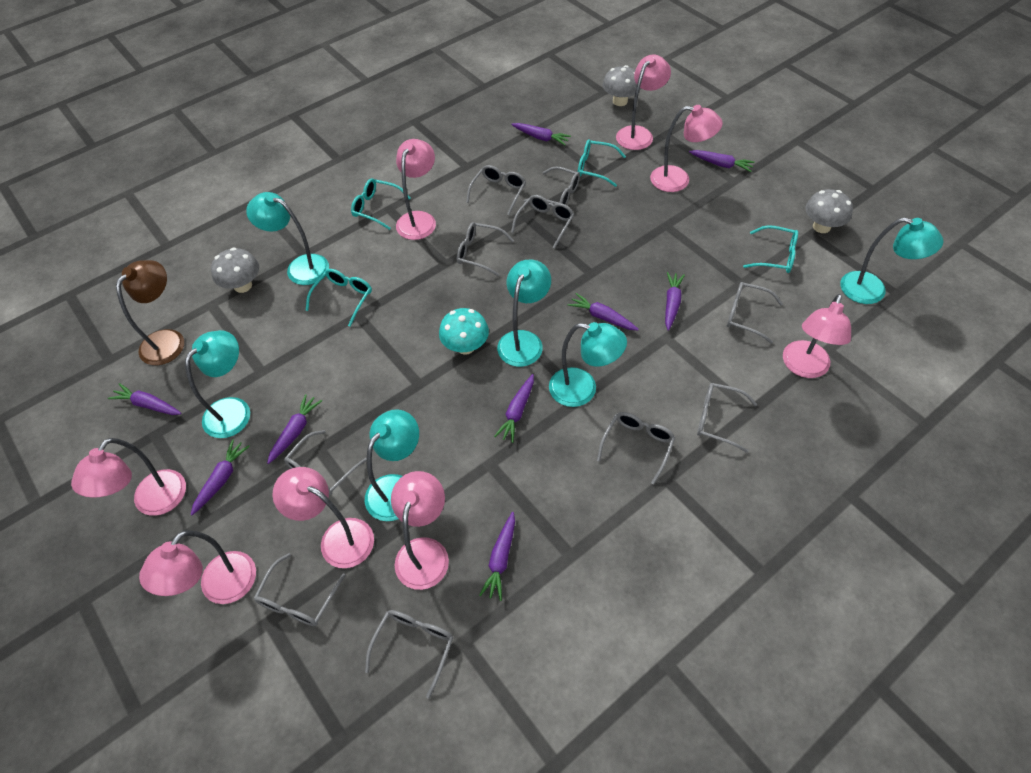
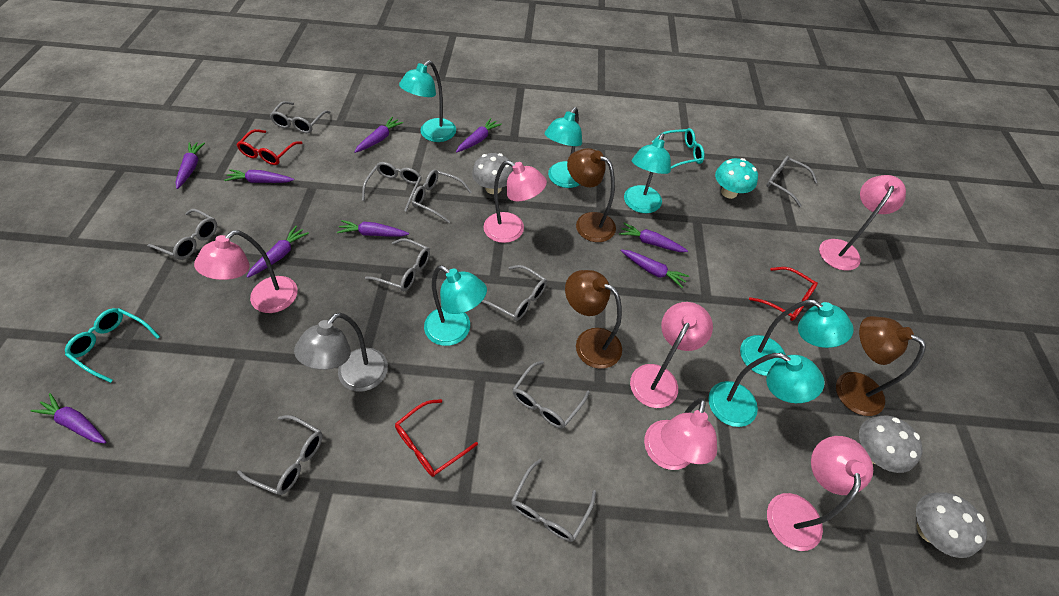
brown lamp: 1 -> 3
grey lamp: 0 -> 1
pink lamp: 8 -> 6
red glasses: 0 -> 3
turquoise glasses: 4 -> 2

